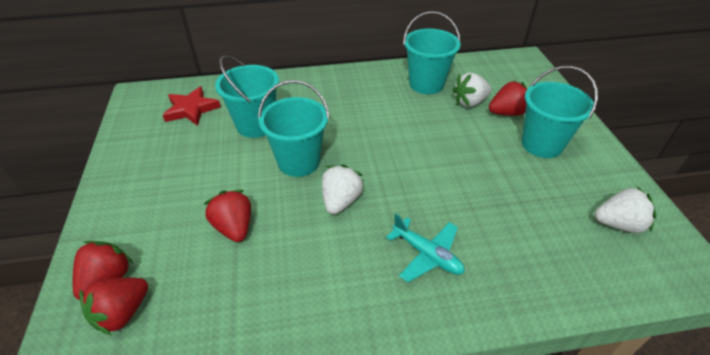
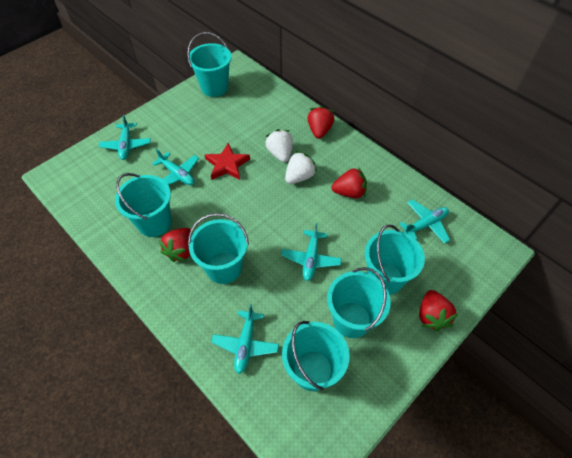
turquoise bucket: 4 -> 6
turquoise plane: 1 -> 5
white strawberry: 3 -> 2

